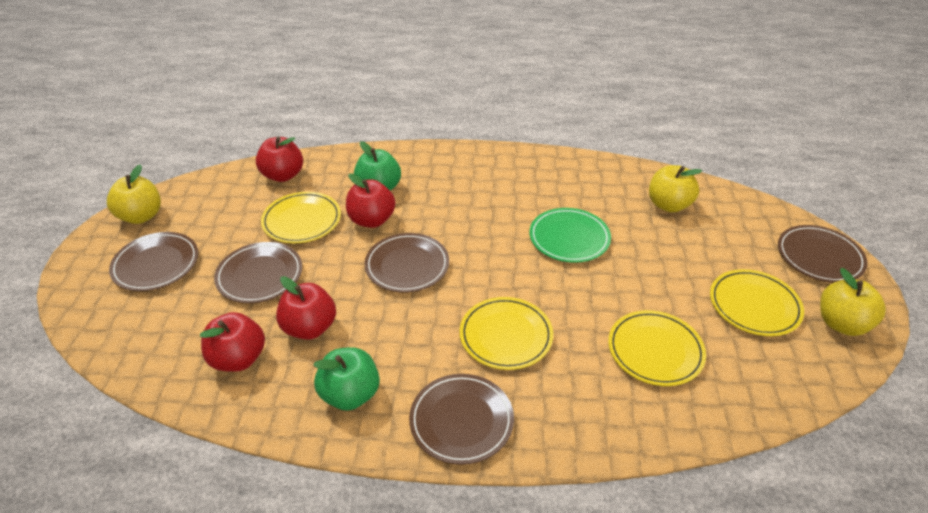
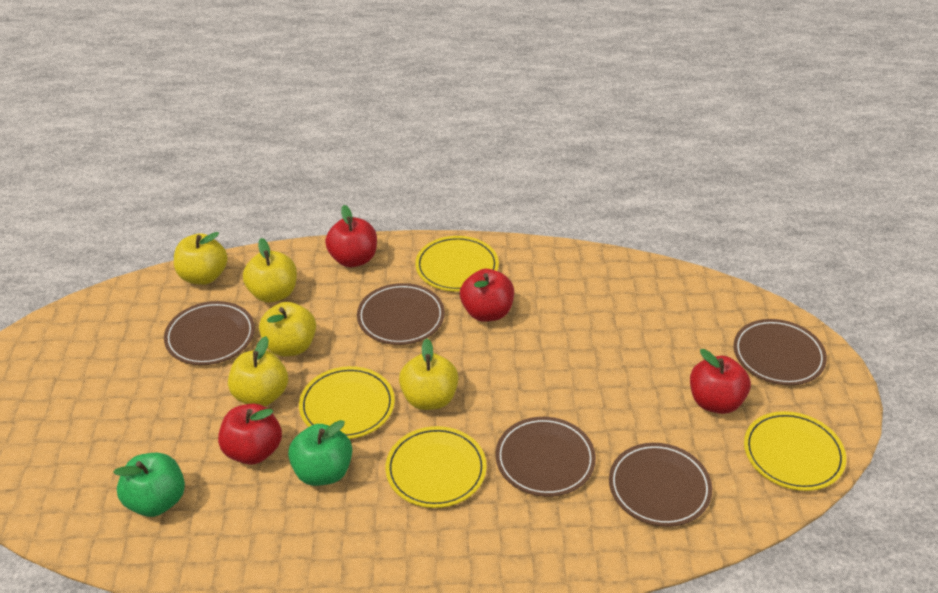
green plate: 1 -> 0
yellow apple: 3 -> 5

